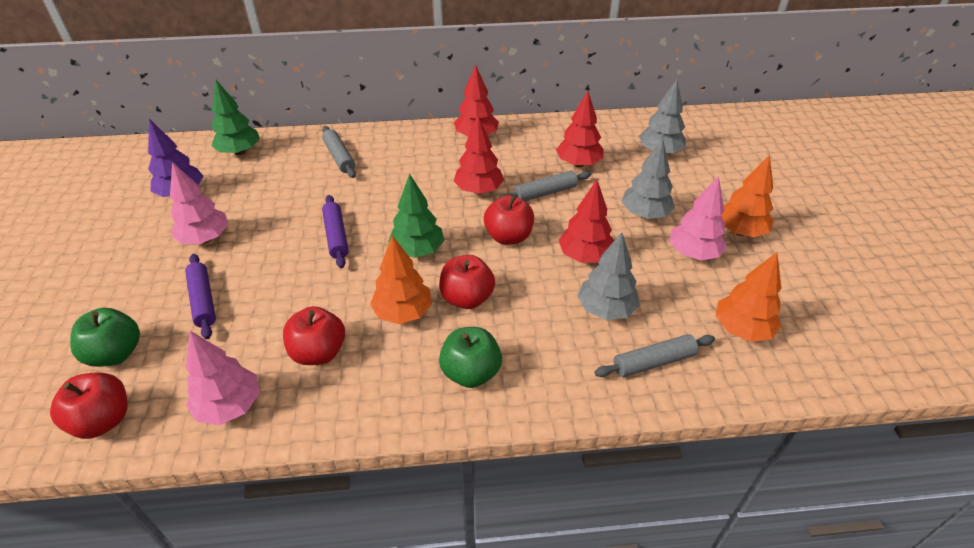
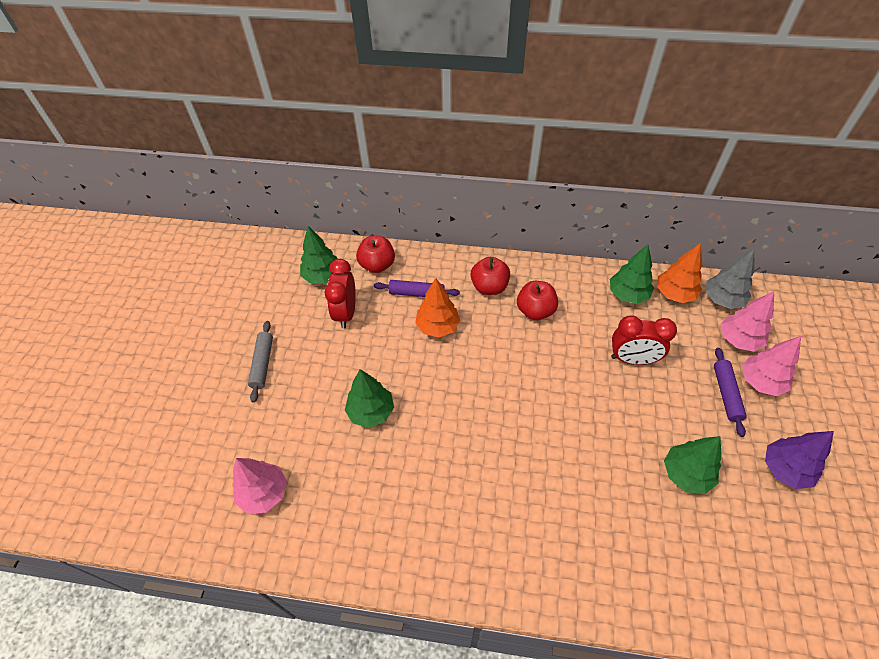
green apple: 2 -> 0
green tree: 2 -> 4
grey rolling pin: 3 -> 1
grey tree: 3 -> 1
orange tree: 3 -> 2
red apple: 4 -> 3
red clock: 0 -> 2
red tree: 4 -> 0

